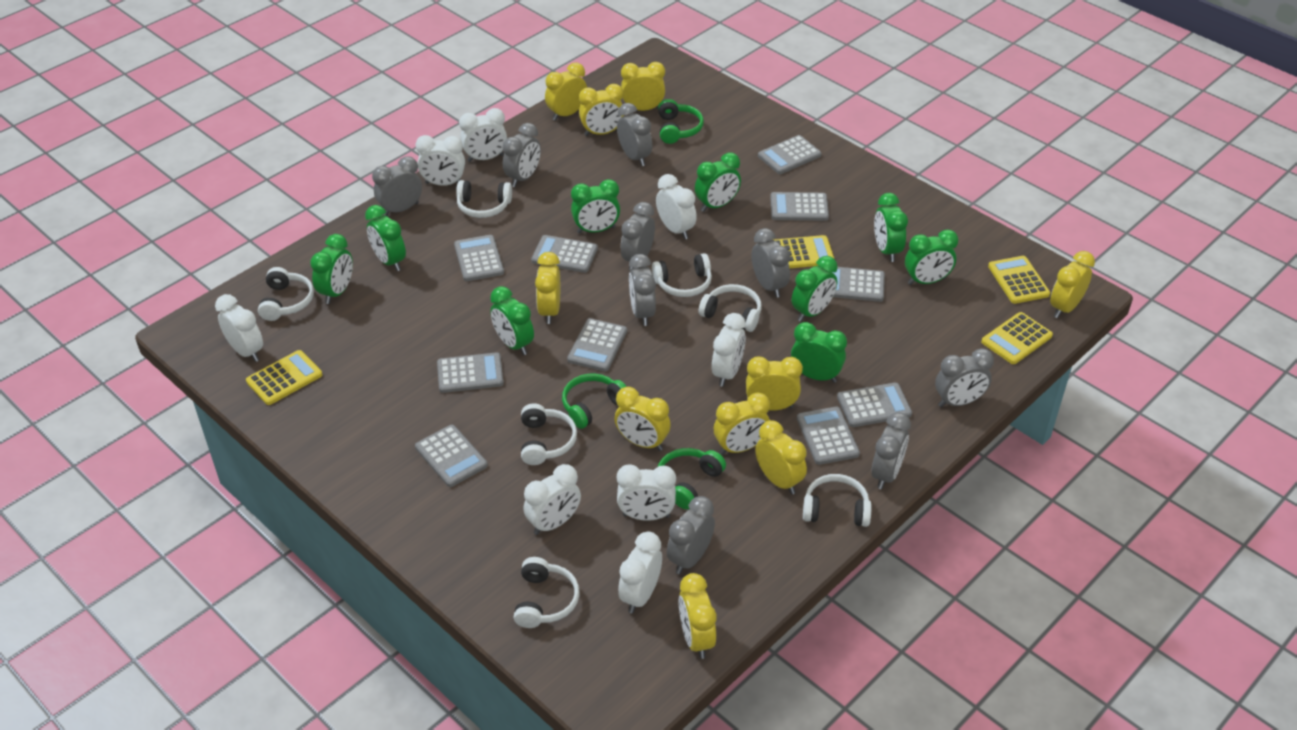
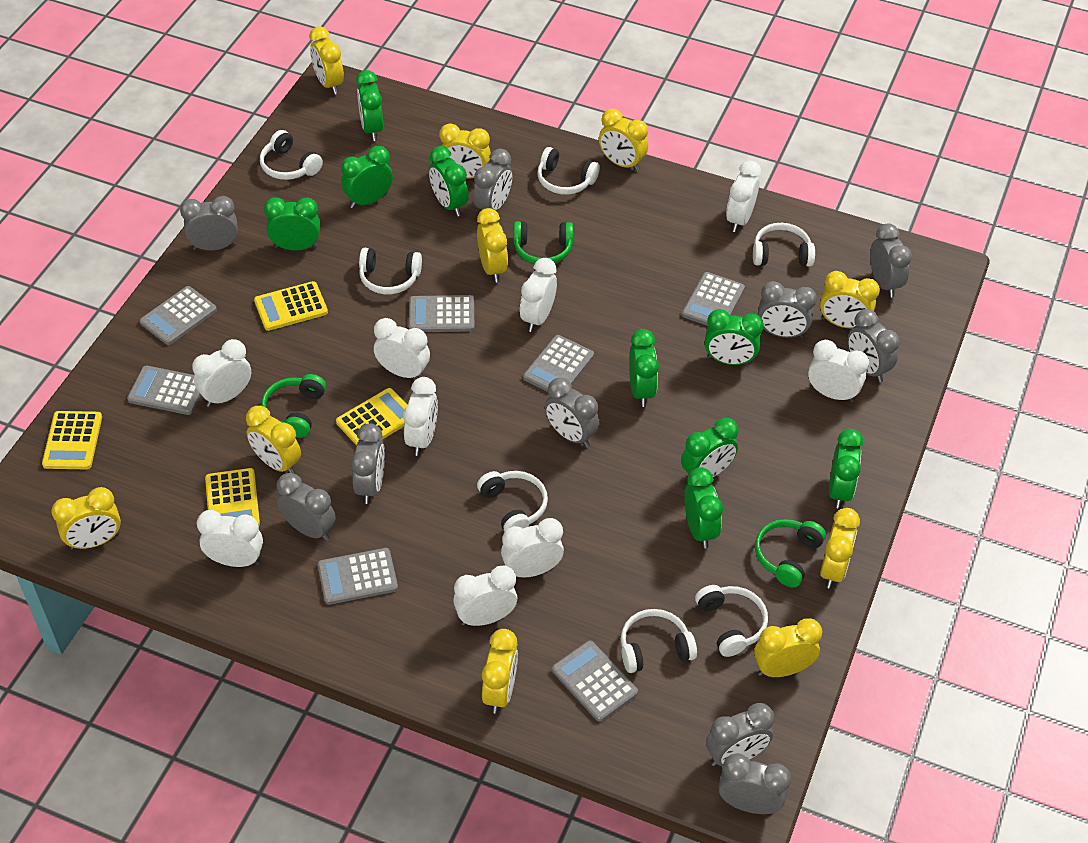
grey calculator: 10 -> 7
grey clock: 9 -> 10
white clock: 8 -> 9

